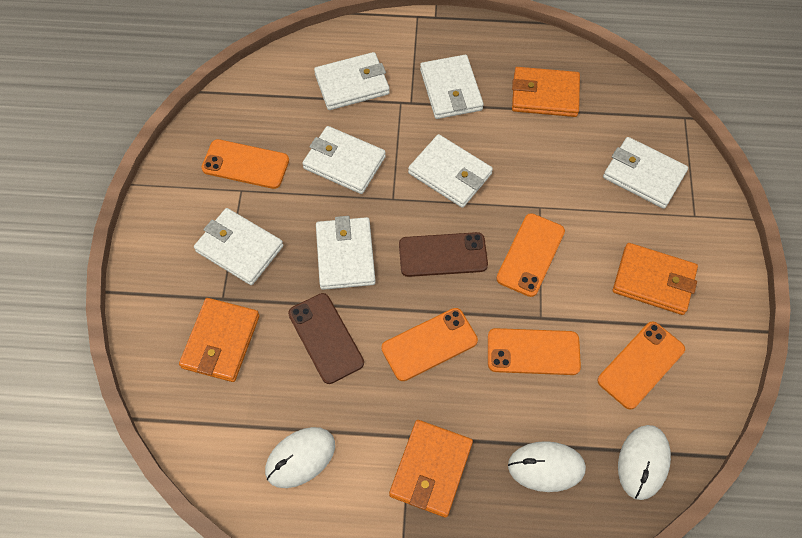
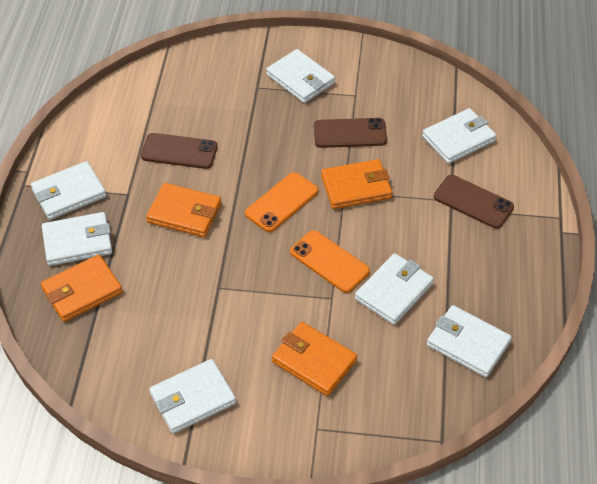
brown phone: 2 -> 3
orange phone: 5 -> 2
white mouse: 3 -> 0

